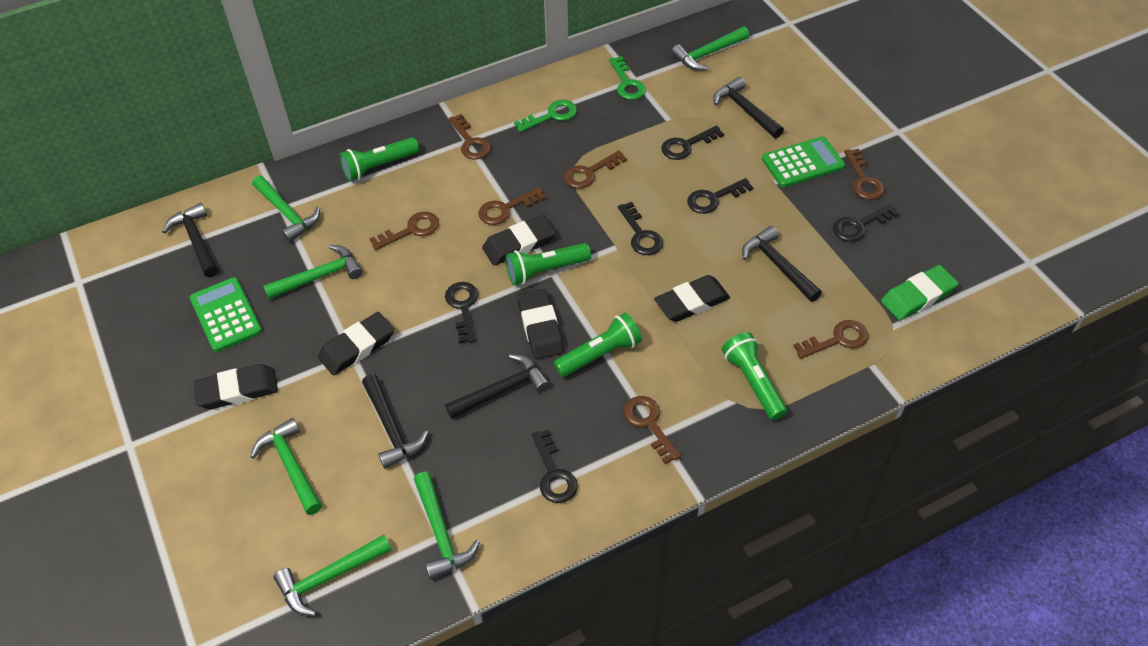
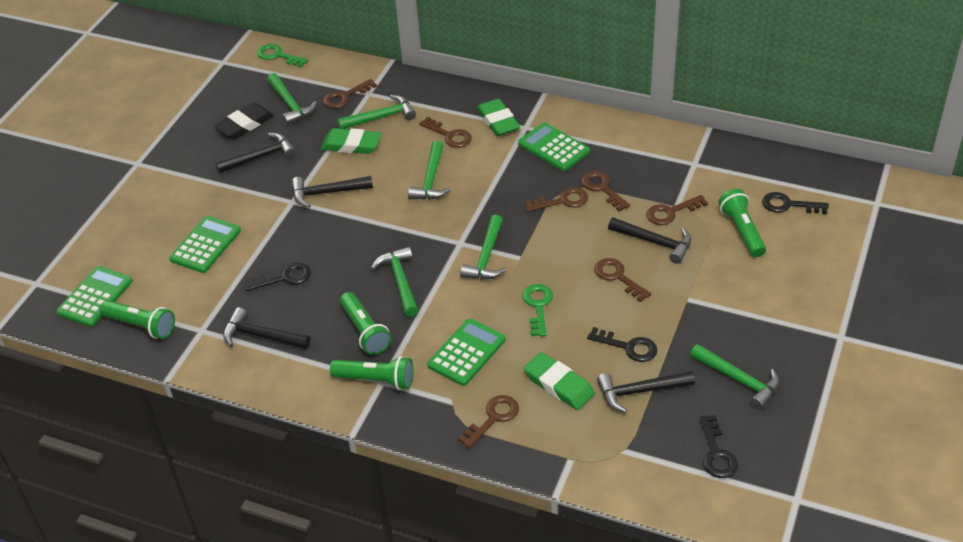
black eraser: 5 -> 1
black key: 6 -> 4
green calculator: 2 -> 4
green eraser: 1 -> 3

